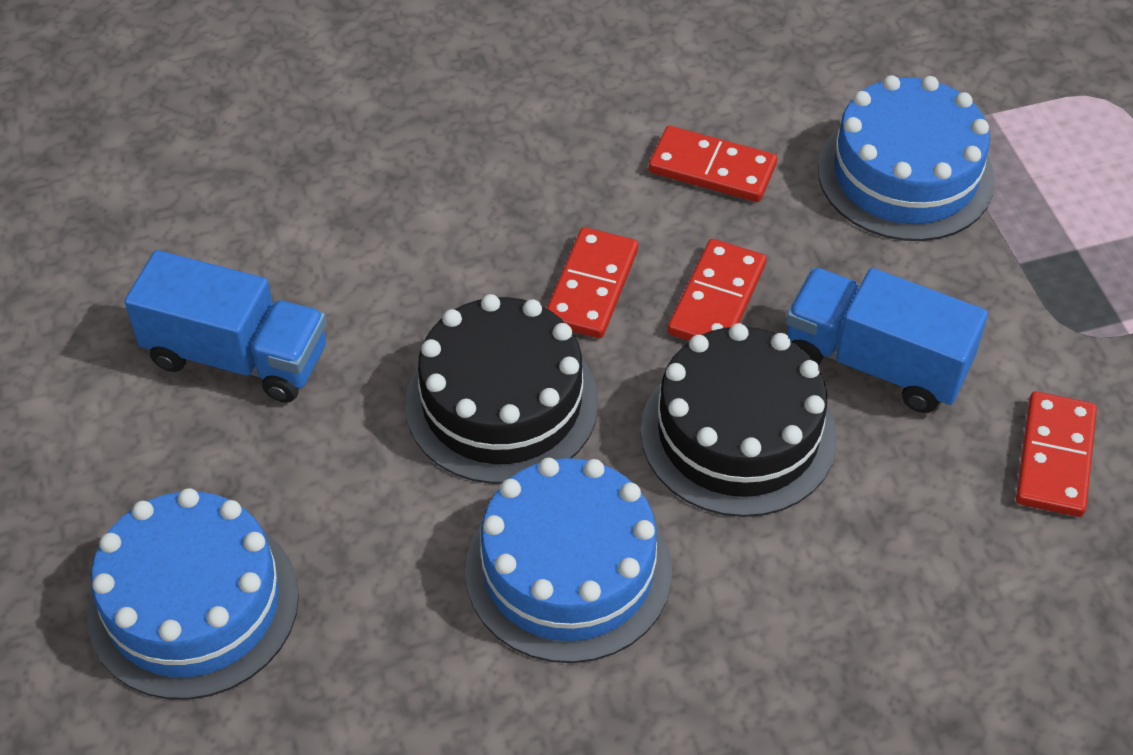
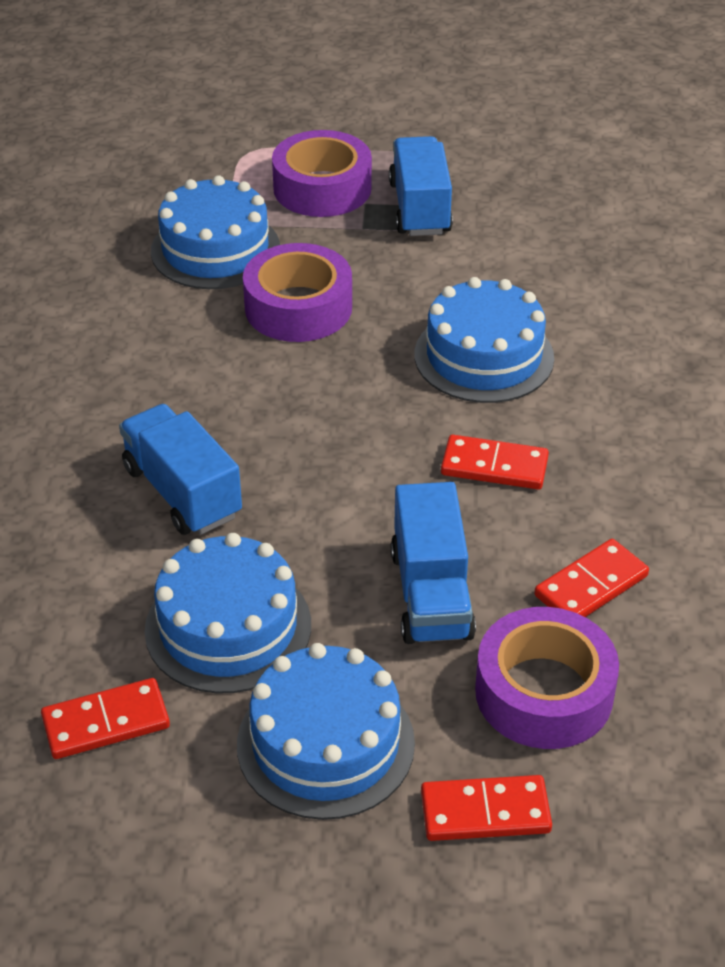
black cake: 2 -> 0
blue cake: 3 -> 4
blue truck: 2 -> 3
purple tape: 0 -> 3

